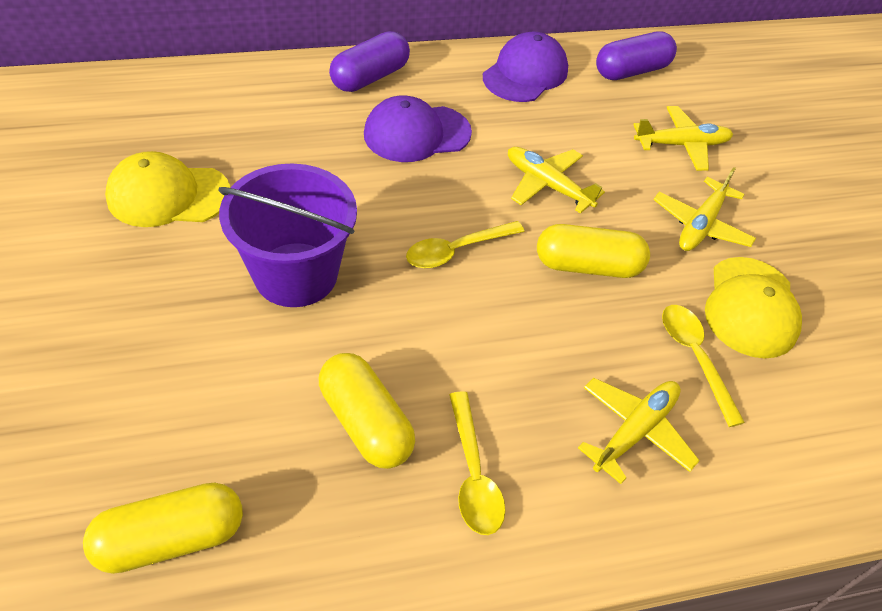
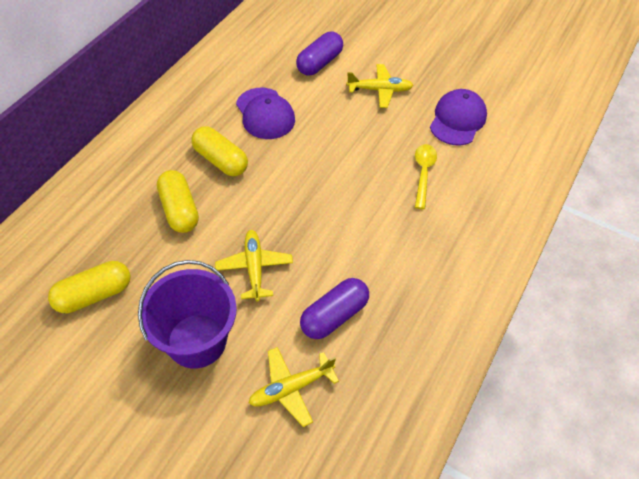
yellow cap: 2 -> 0
yellow plane: 4 -> 3
yellow spoon: 3 -> 1

